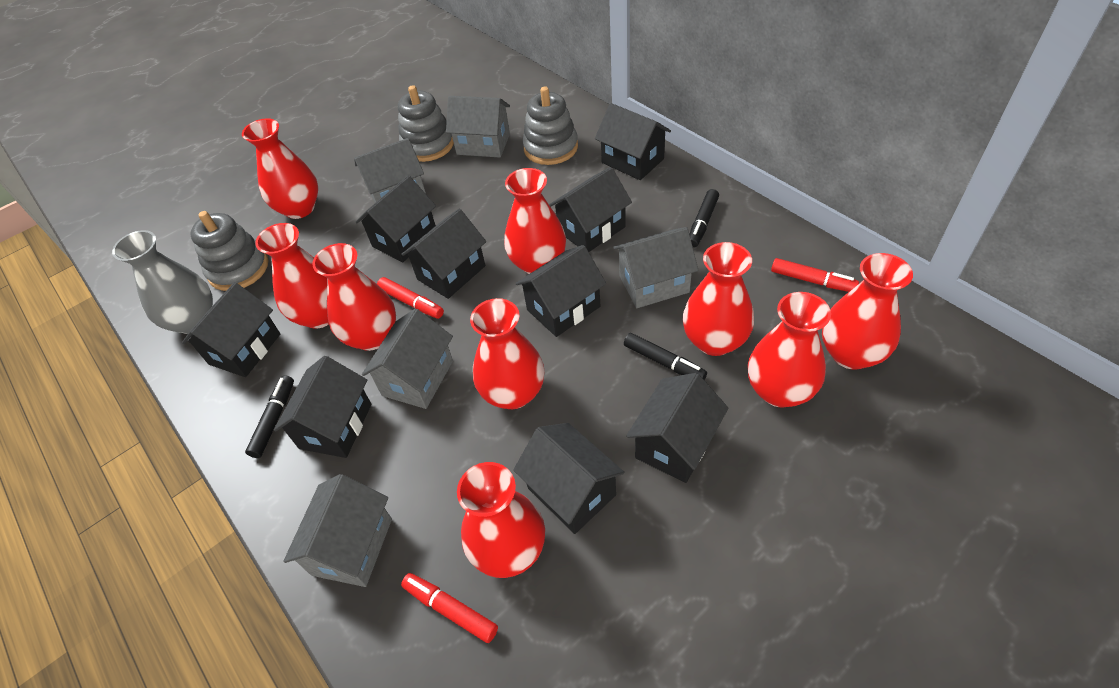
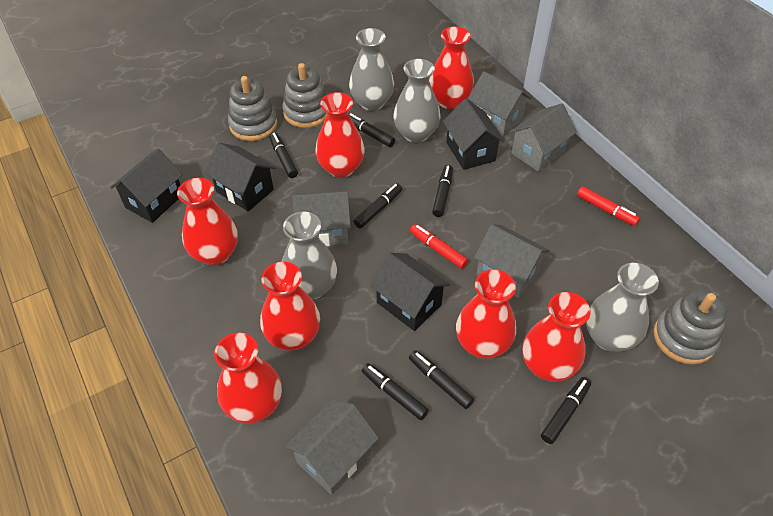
black house: 9 -> 4
black marker: 3 -> 7
grey vase: 1 -> 4
red marker: 3 -> 2
red vase: 9 -> 7

